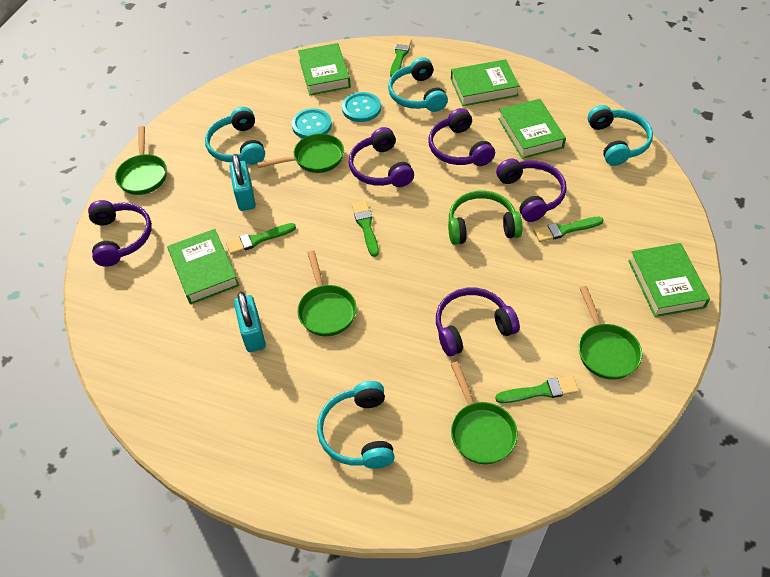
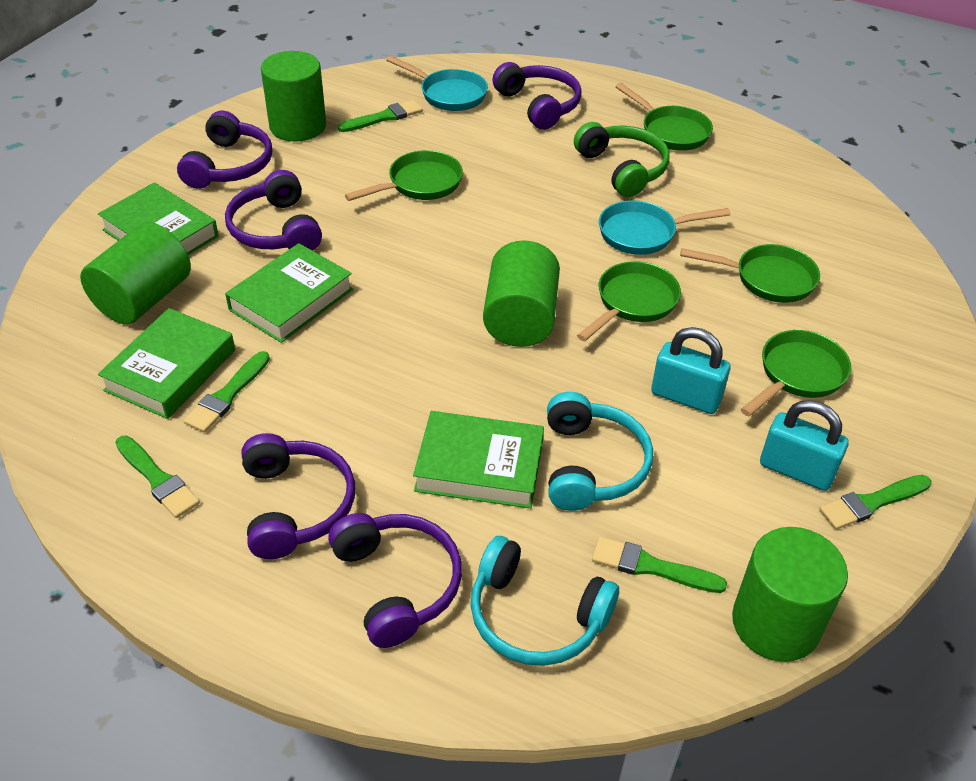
green book: 5 -> 4
green cylinder: 0 -> 4
turquoise button: 2 -> 0
turquoise headphones: 4 -> 2
turquoise pan: 0 -> 2

